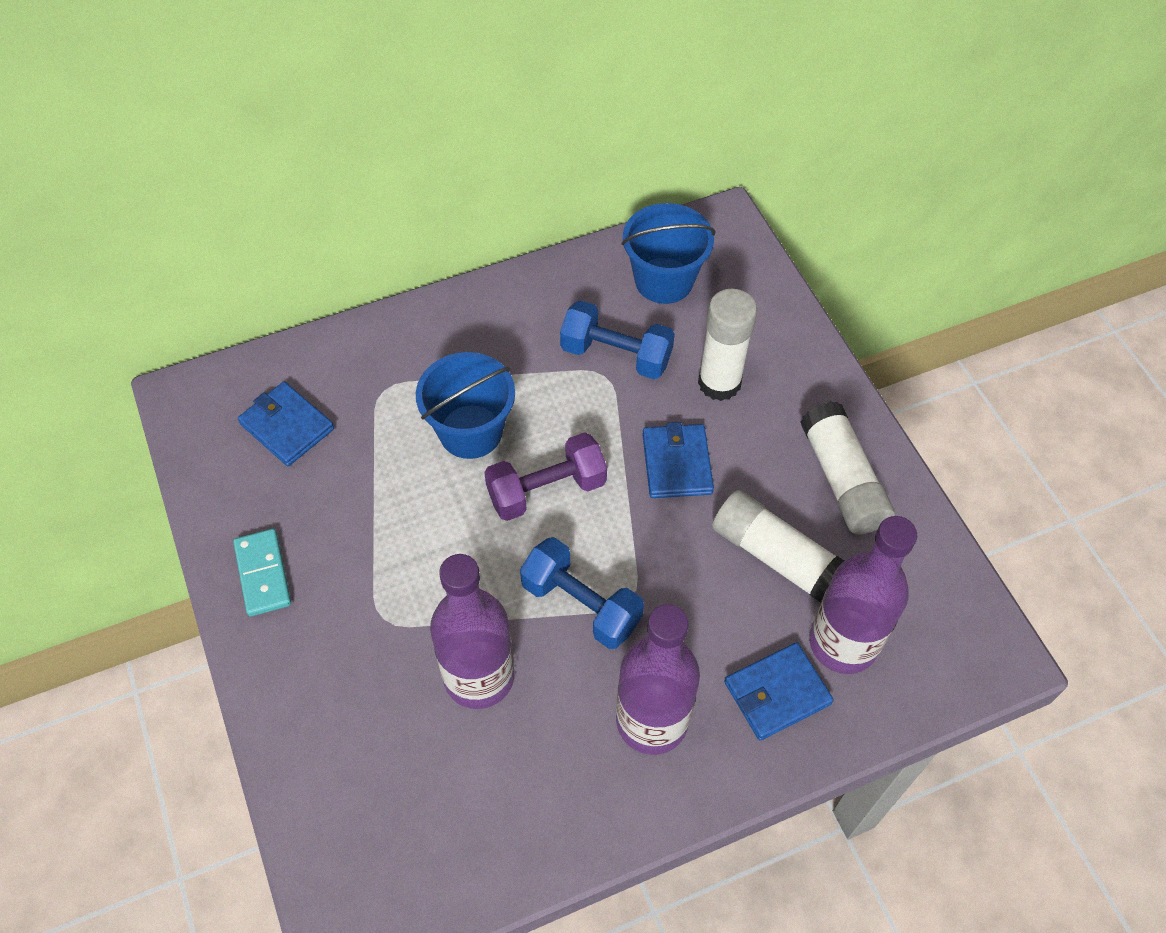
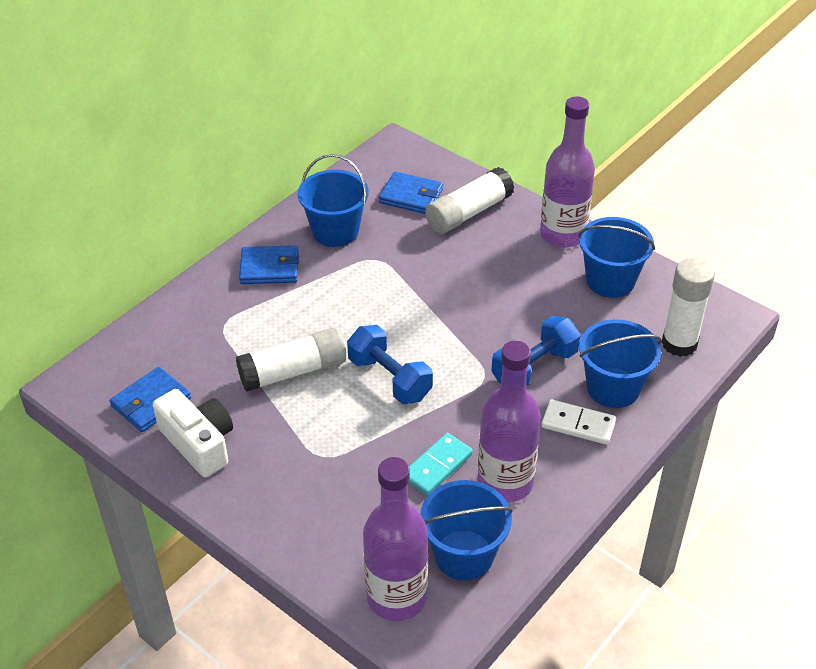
blue bucket: 2 -> 4
purple dumbbell: 1 -> 0
white camera: 0 -> 1
white domino: 0 -> 1

